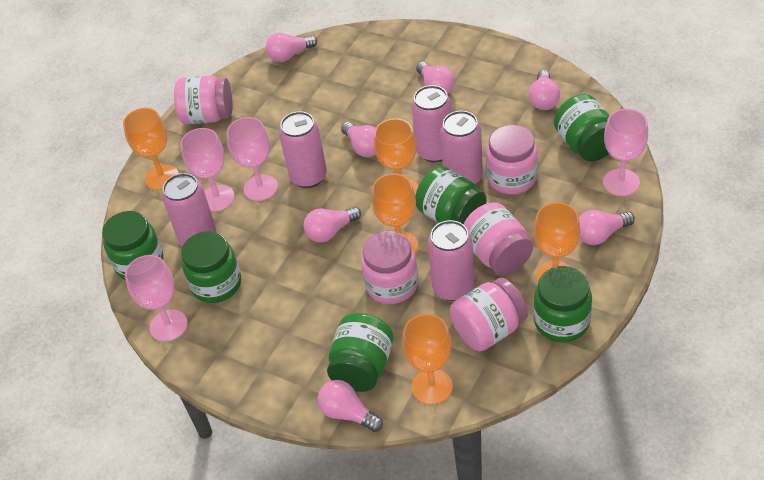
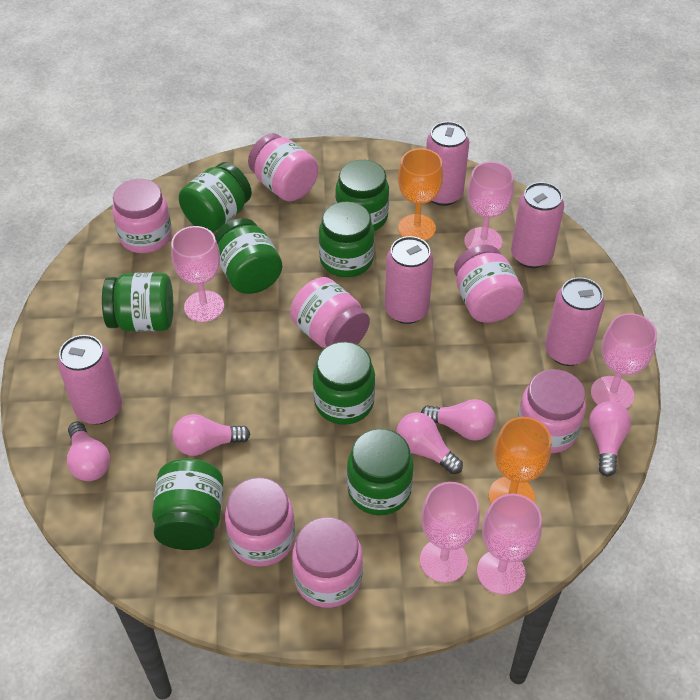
green jar: 6 -> 8
orange goblet: 5 -> 2
pink goblet: 4 -> 5
pink jar: 5 -> 7
pink light bulb: 7 -> 5

